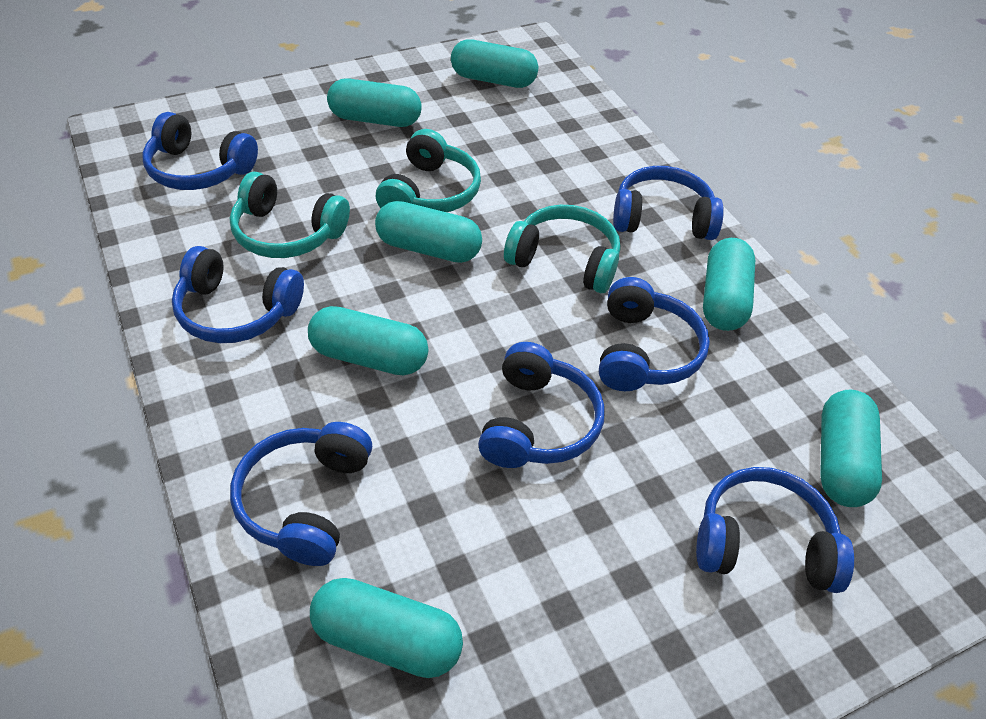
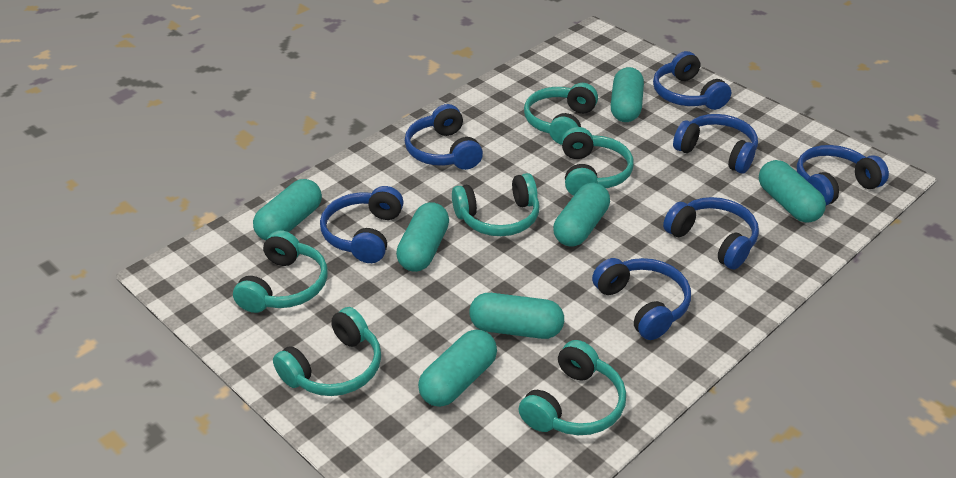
turquoise headphones: 3 -> 6

